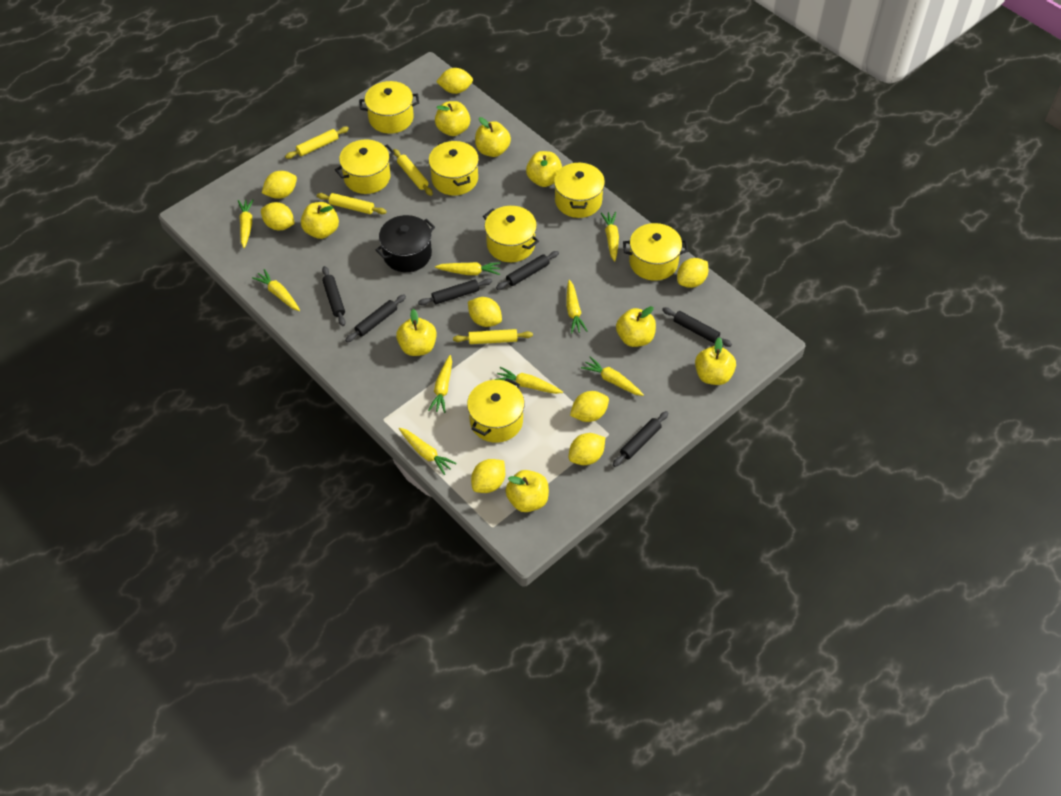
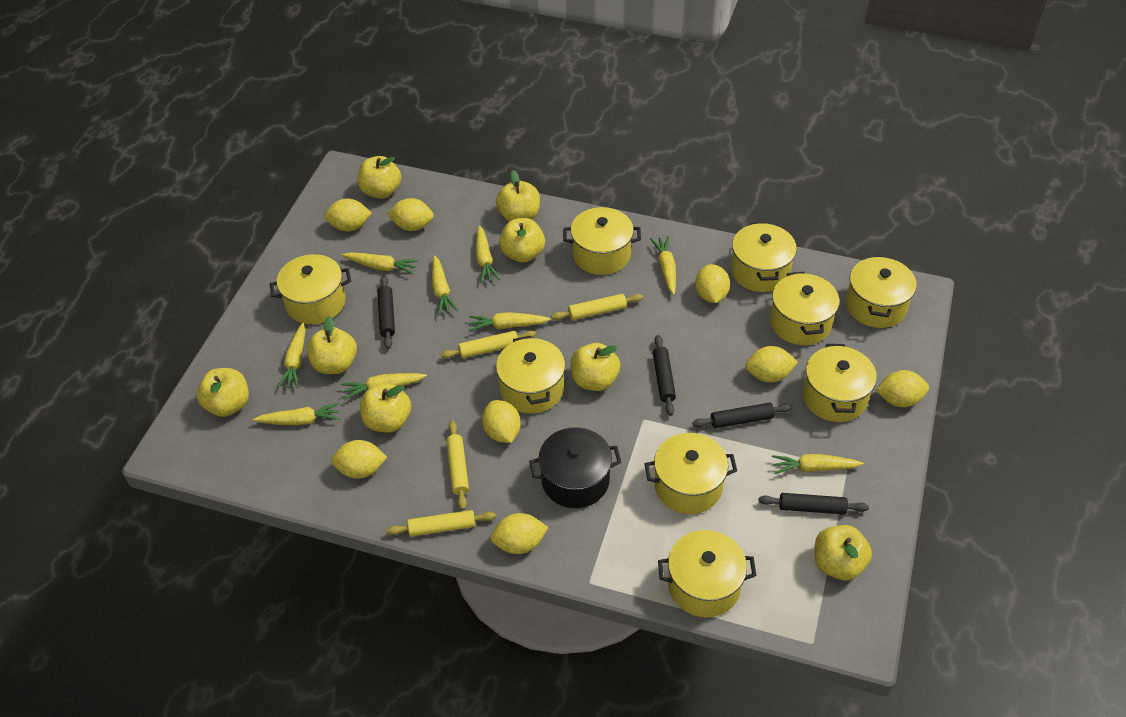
black rolling pin: 6 -> 4
yellow pot: 7 -> 9

